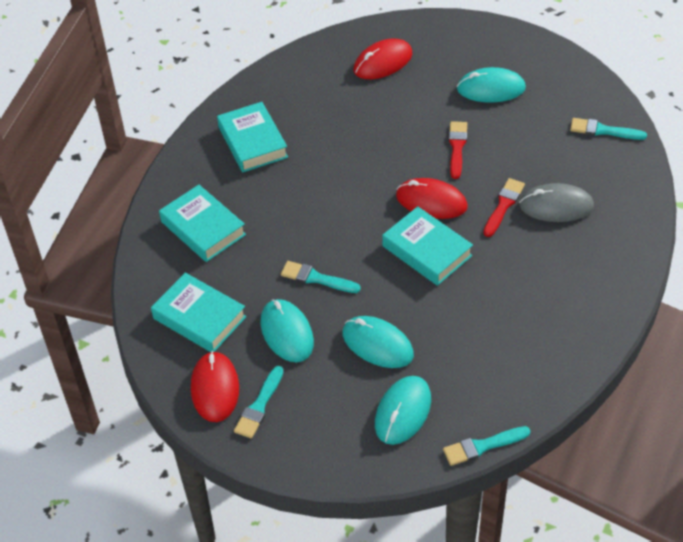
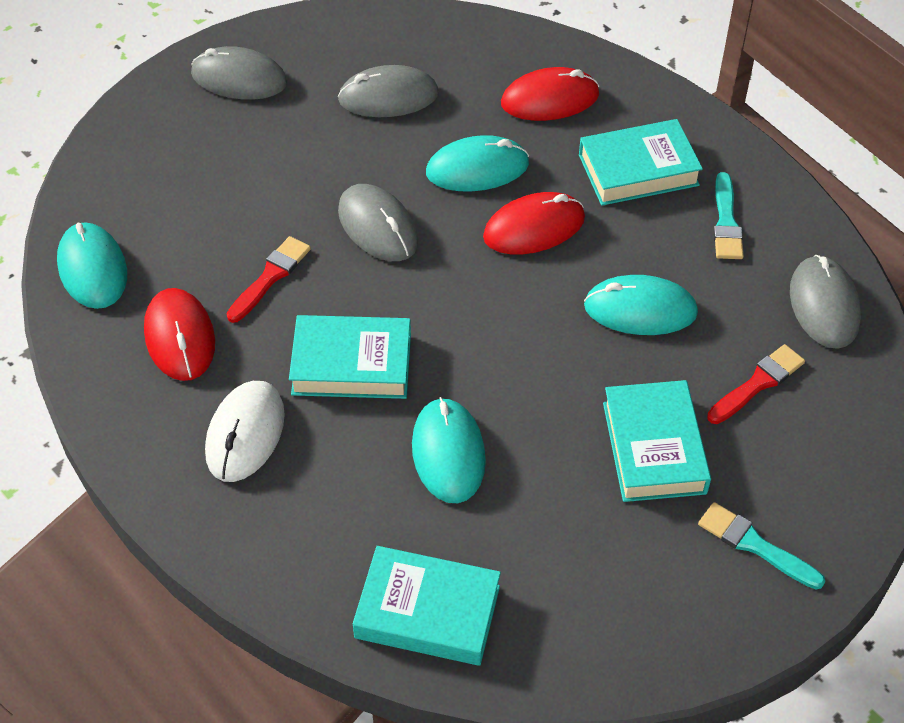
grey mouse: 1 -> 4
turquoise brush: 4 -> 2
white mouse: 0 -> 1

